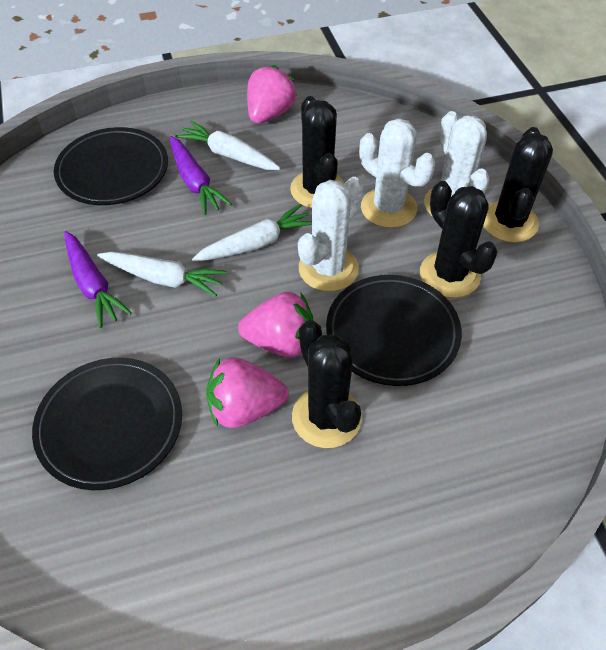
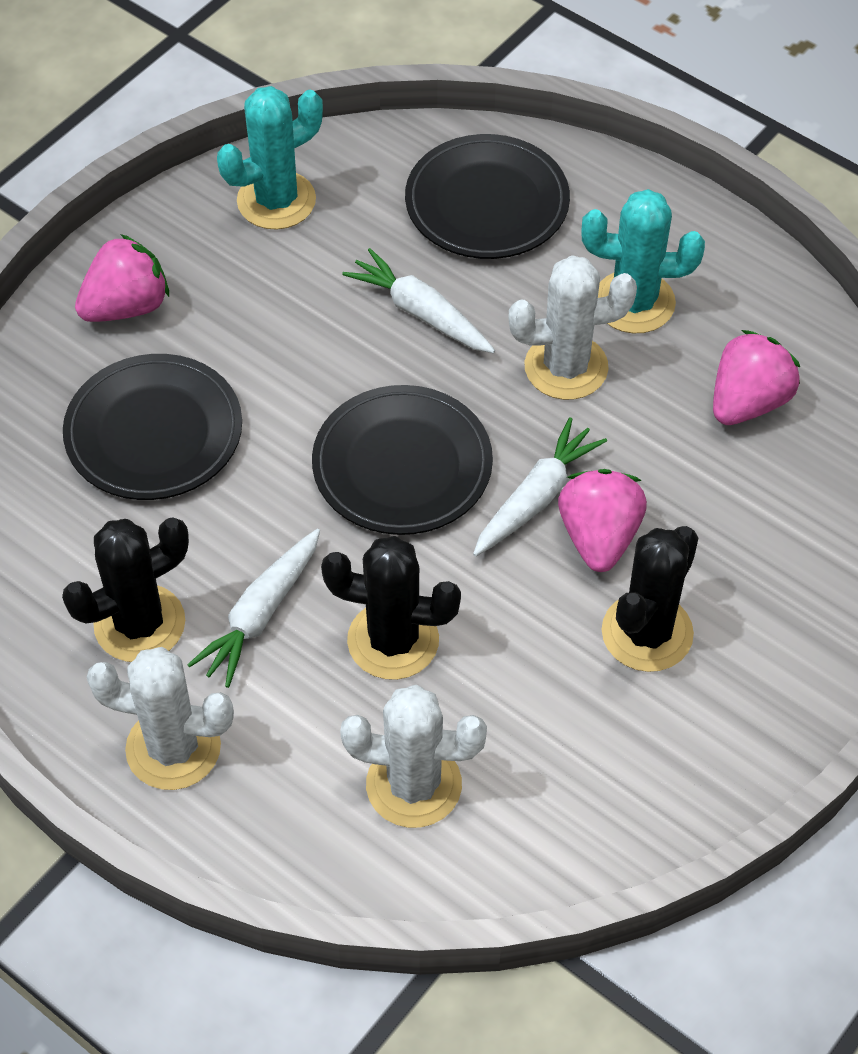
black cactus: 4 -> 3
purple carrot: 2 -> 0
turquoise cactus: 0 -> 2

